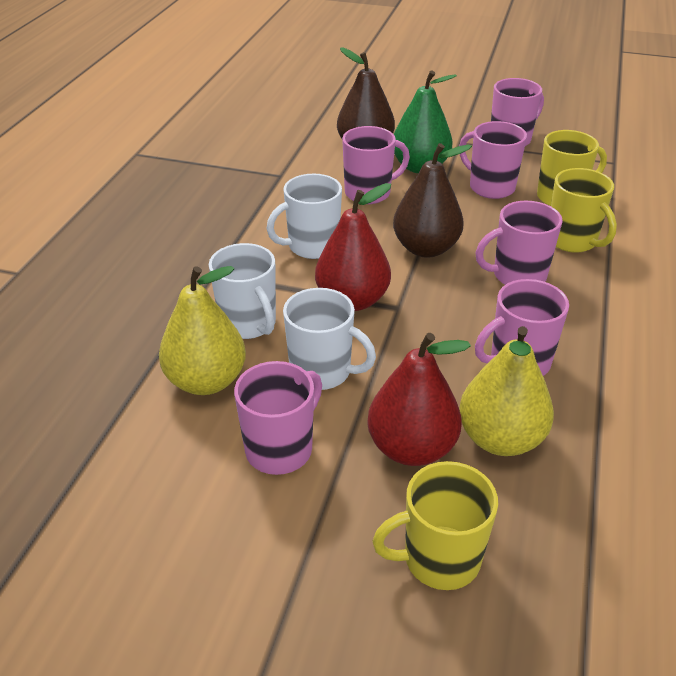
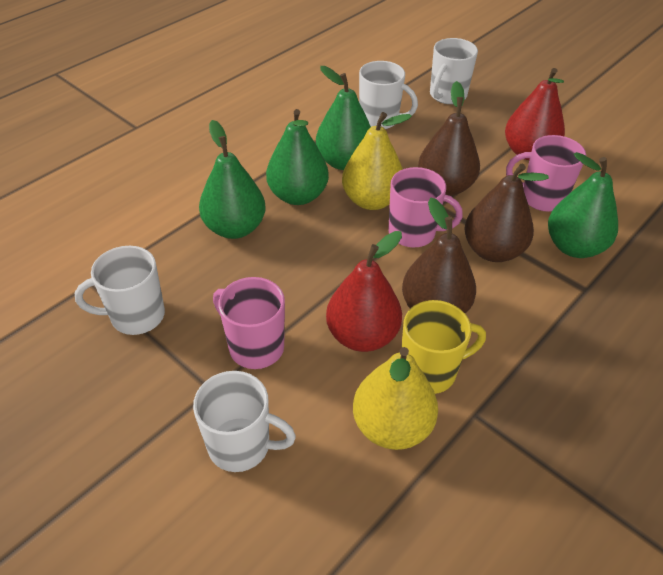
brown pear: 2 -> 3
green pear: 1 -> 4
pink mug: 6 -> 3
white mug: 3 -> 4
yellow mug: 3 -> 1

